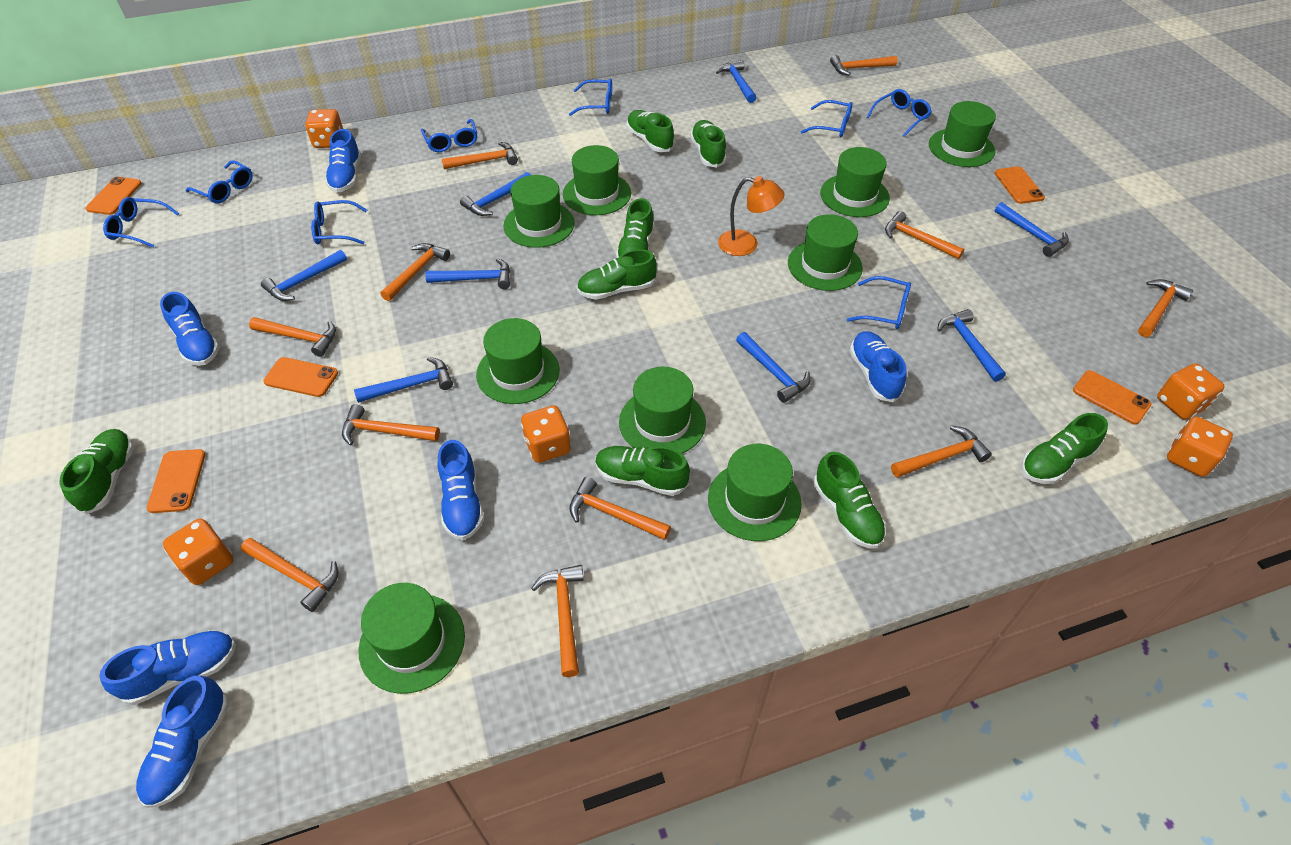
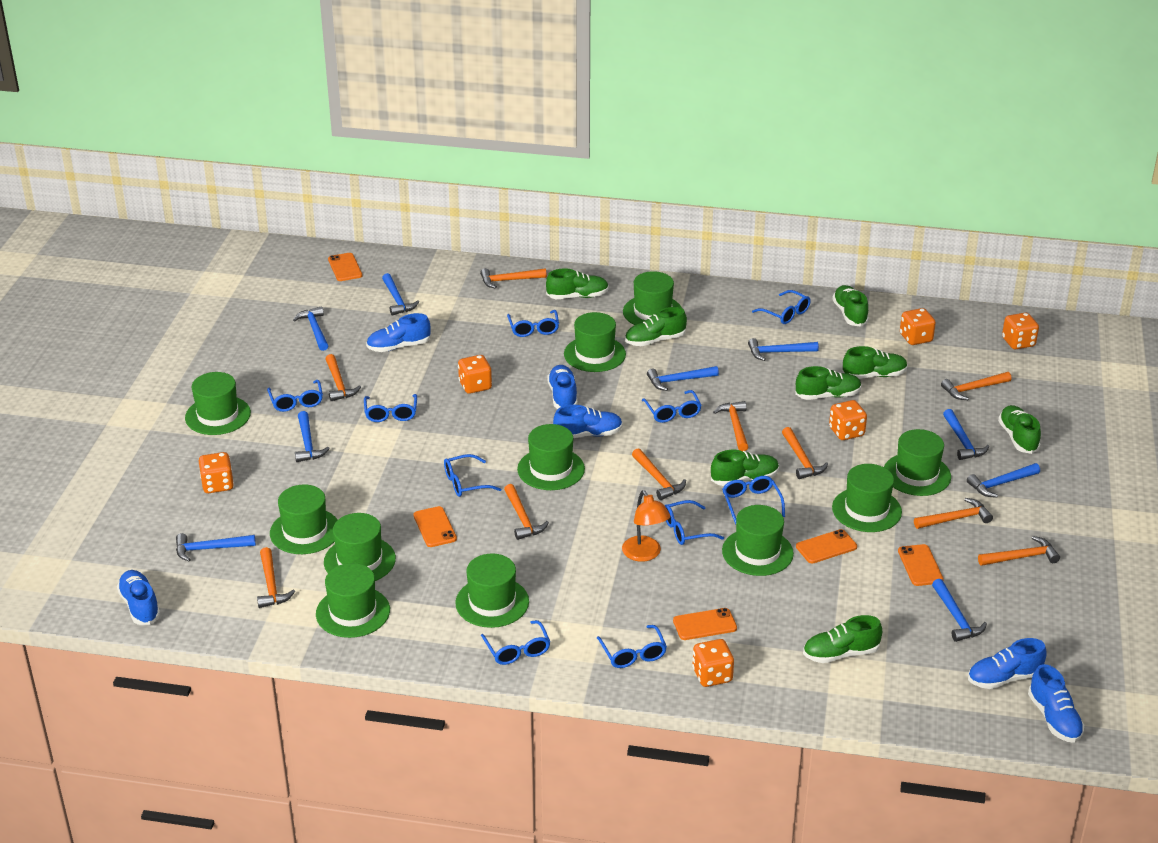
blue glasses: 8 -> 10
blue hammer: 8 -> 9
green hat: 9 -> 11
orange dice: 5 -> 6
orange hammer: 11 -> 10

